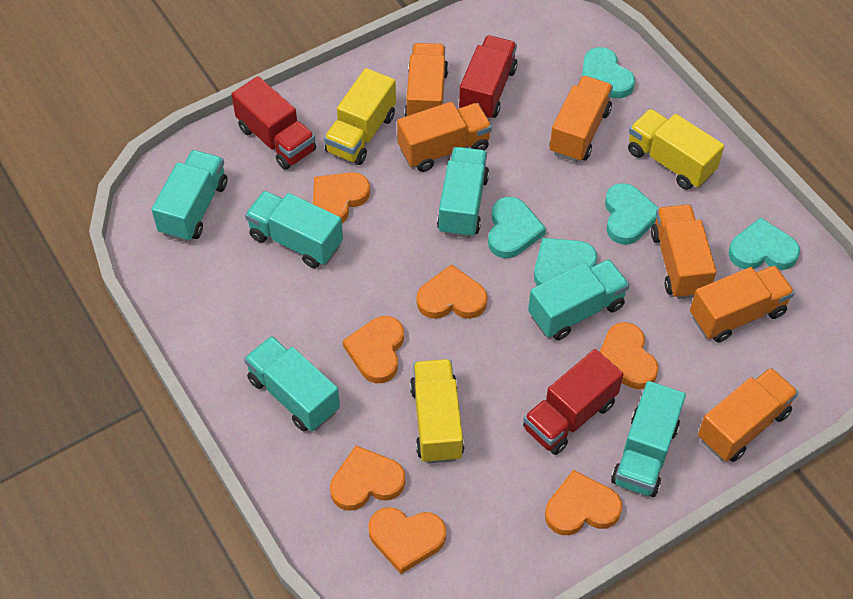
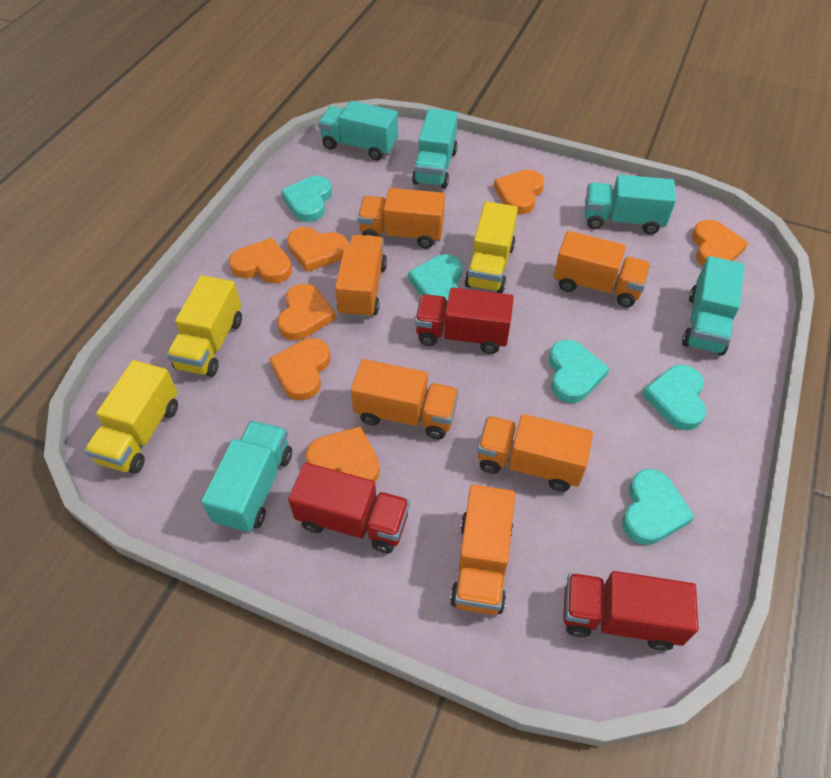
turquoise truck: 6 -> 5

